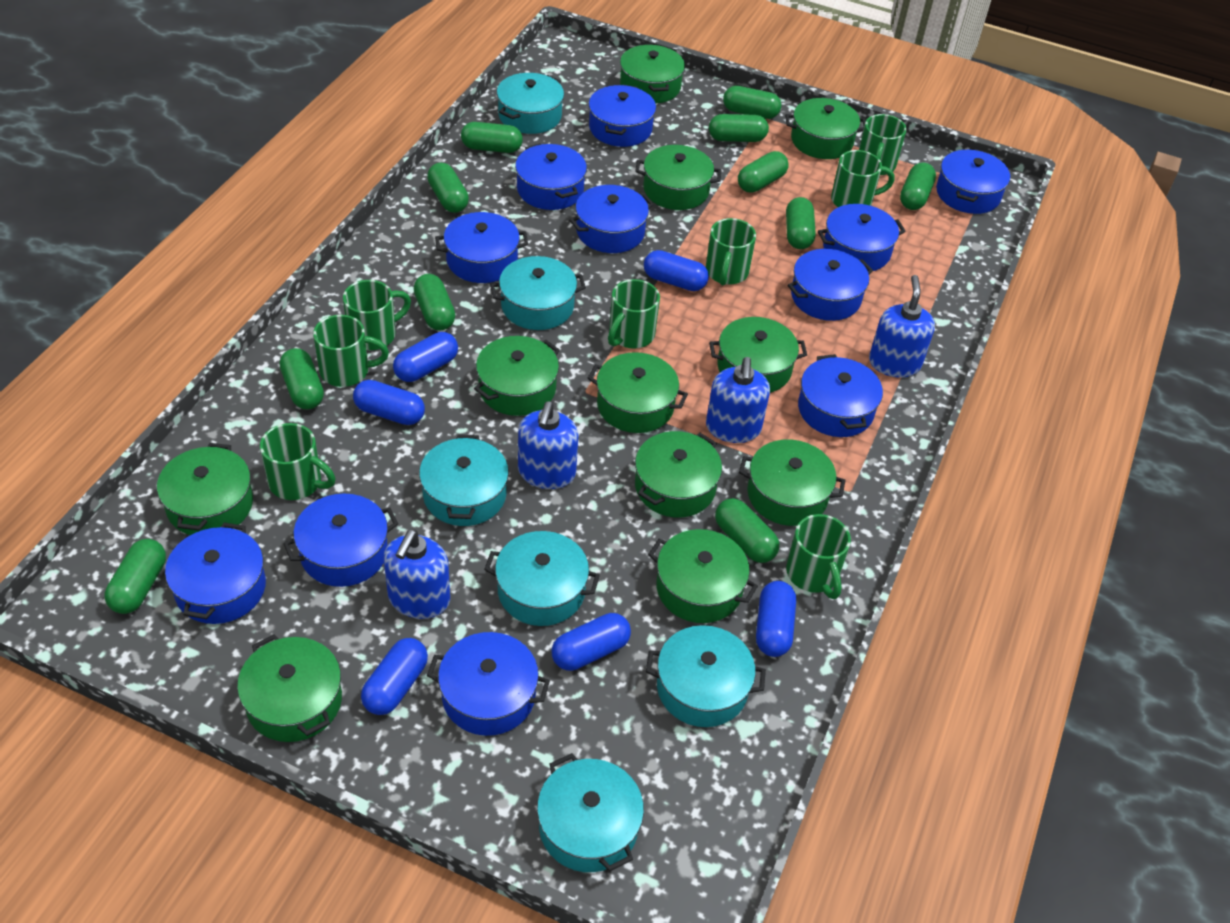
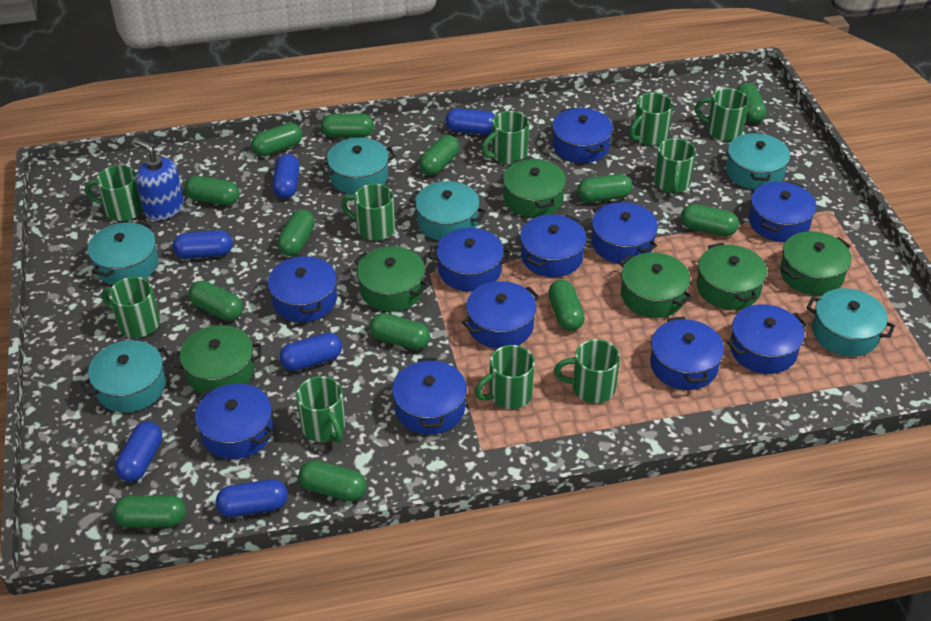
blue soap dispenser: 4 -> 1
green capsule: 11 -> 13
green mug: 8 -> 10
green pot: 11 -> 6

